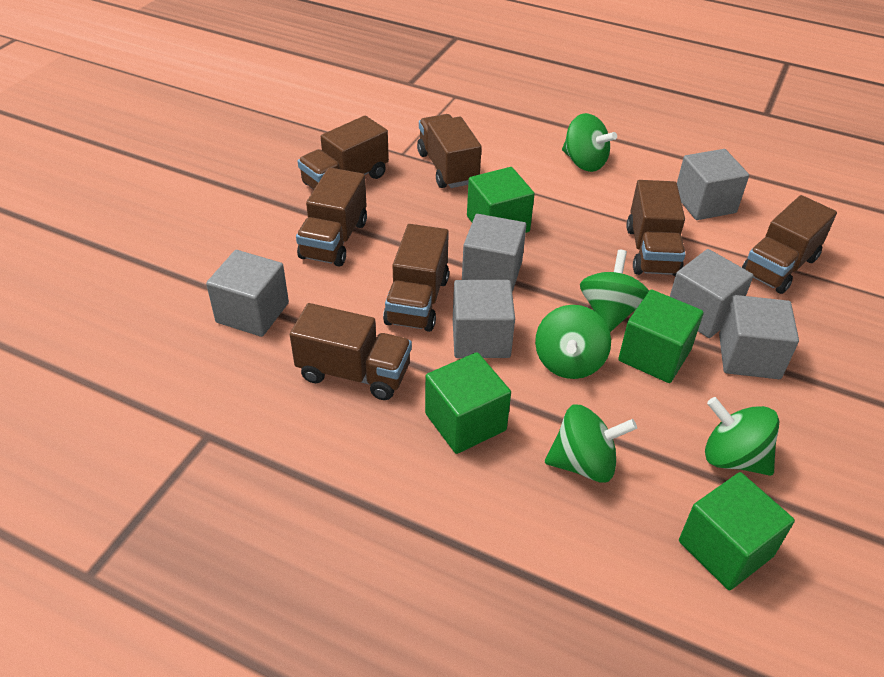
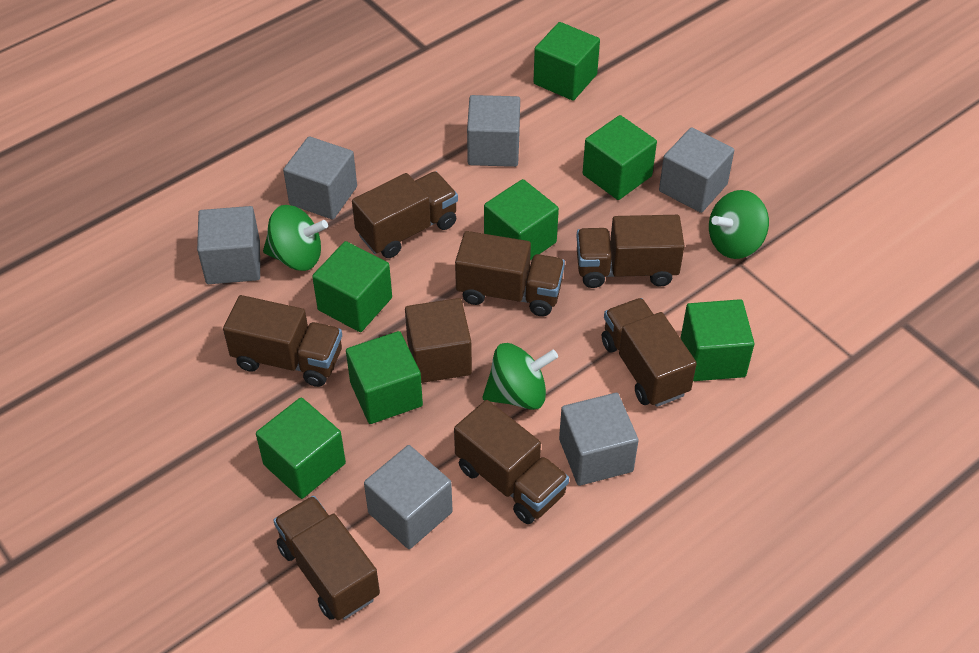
brown cube: 0 -> 1
green cube: 4 -> 7
green spinning top: 5 -> 3

